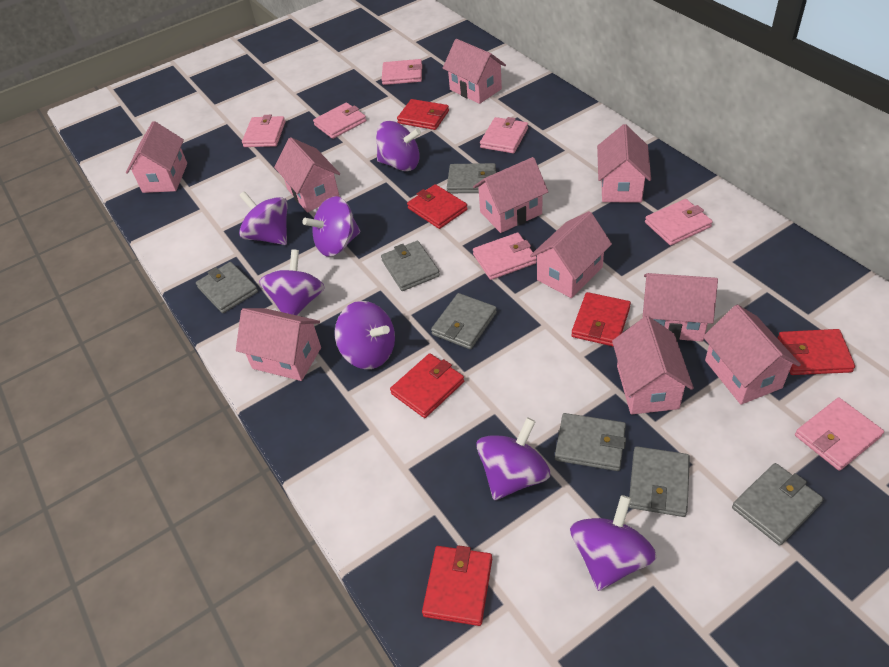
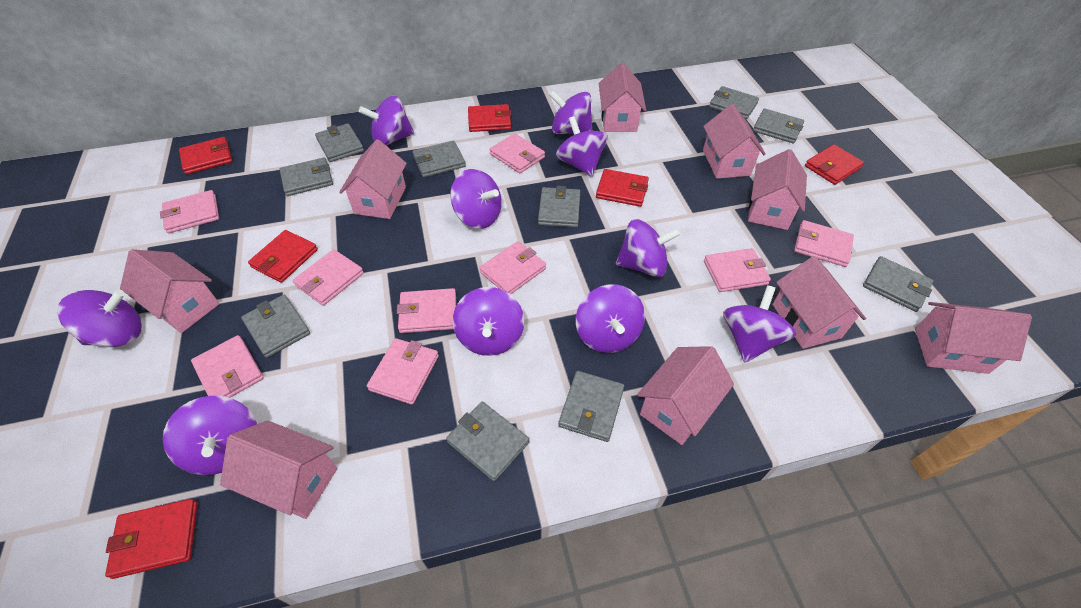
grey wallet: 7 -> 10
pink house: 10 -> 9
pink wallet: 7 -> 9
purple spinning top: 7 -> 10

